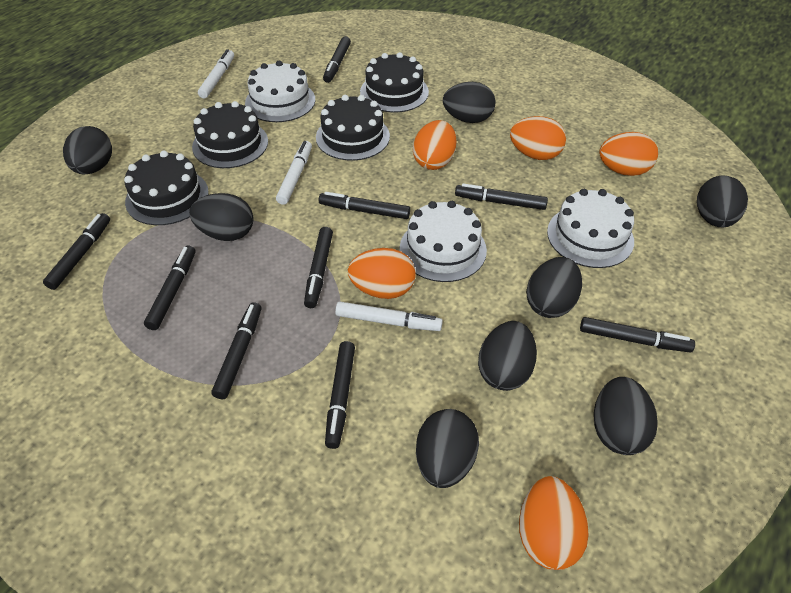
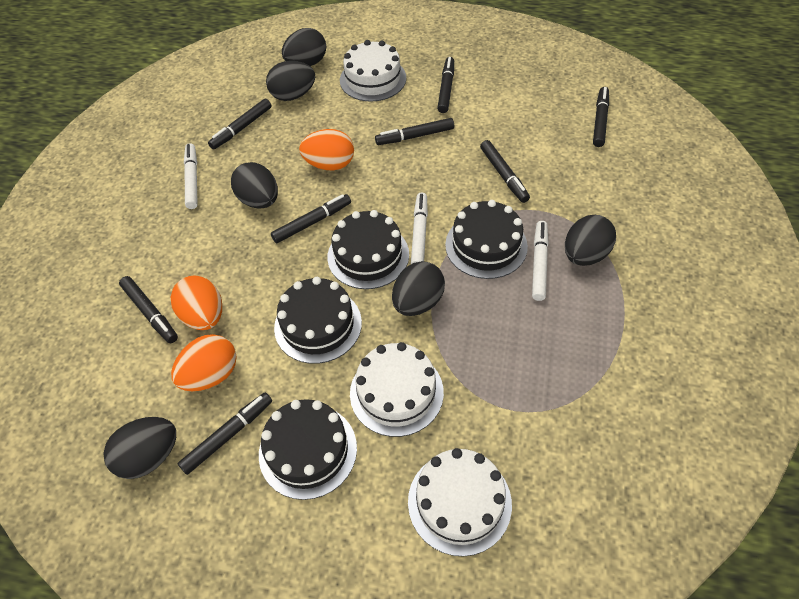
black egg: 8 -> 6
black marker: 9 -> 8
orange egg: 5 -> 3

